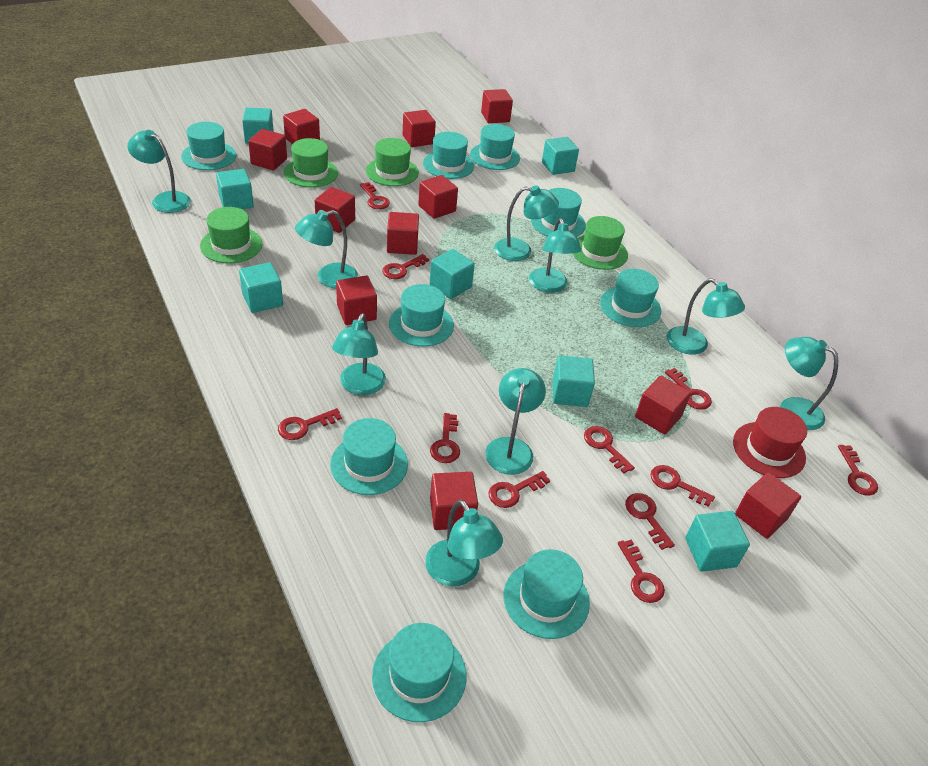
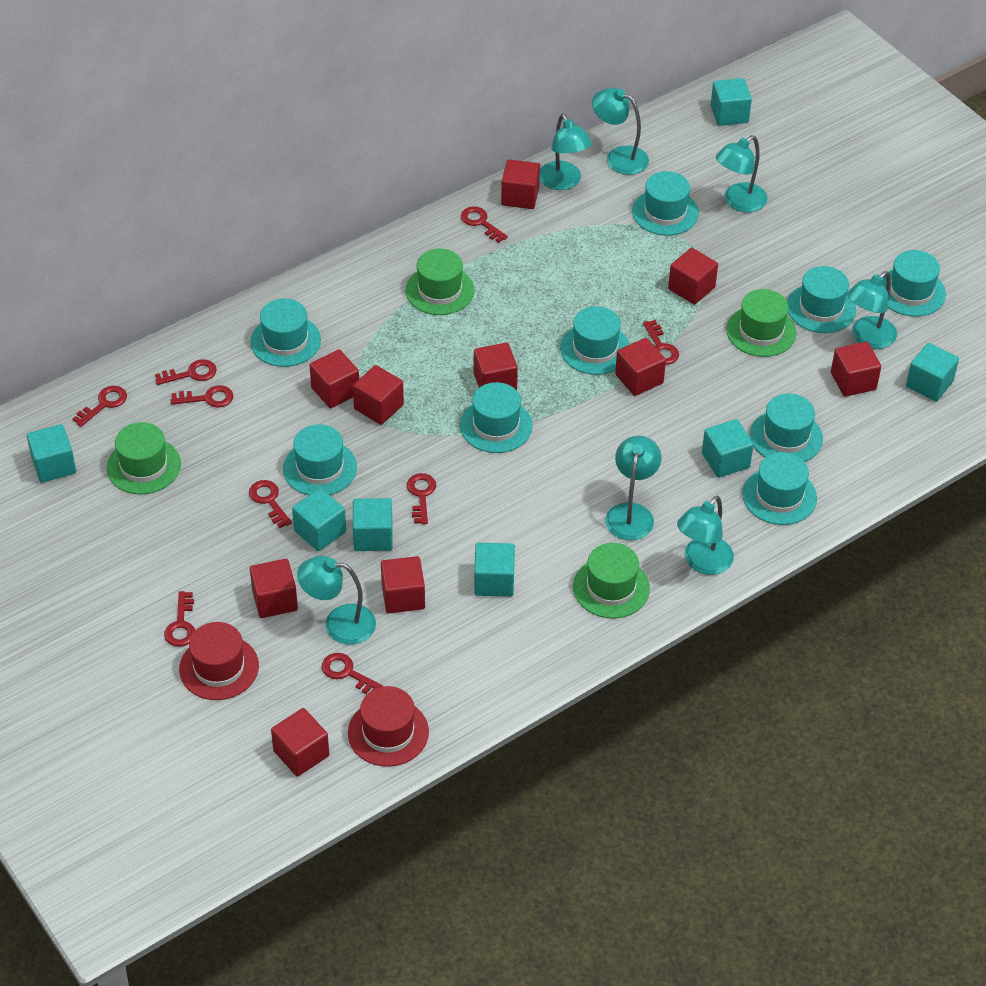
red cube: 11 -> 10
red hat: 1 -> 2
red key: 11 -> 9
turquoise lamp: 9 -> 7

